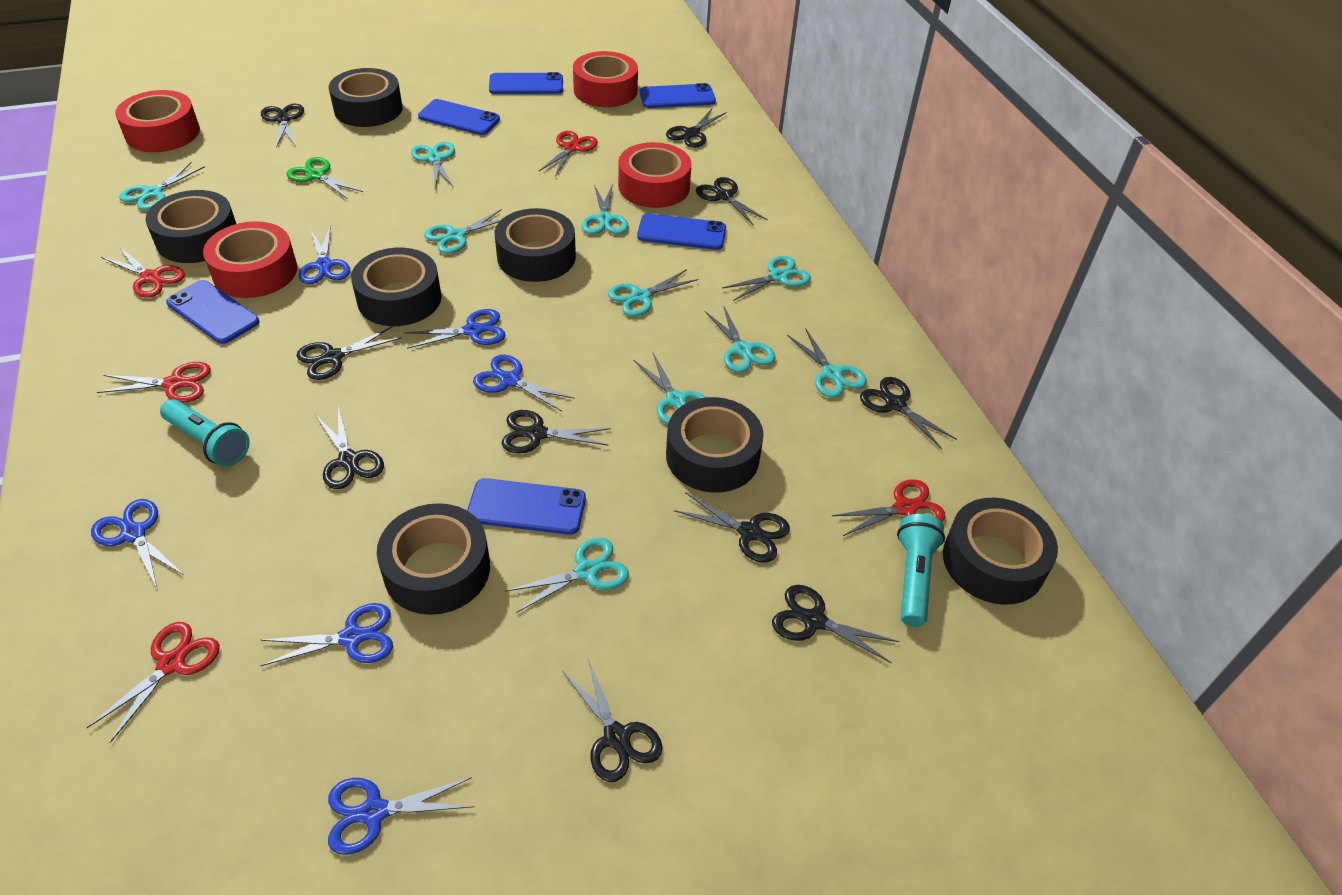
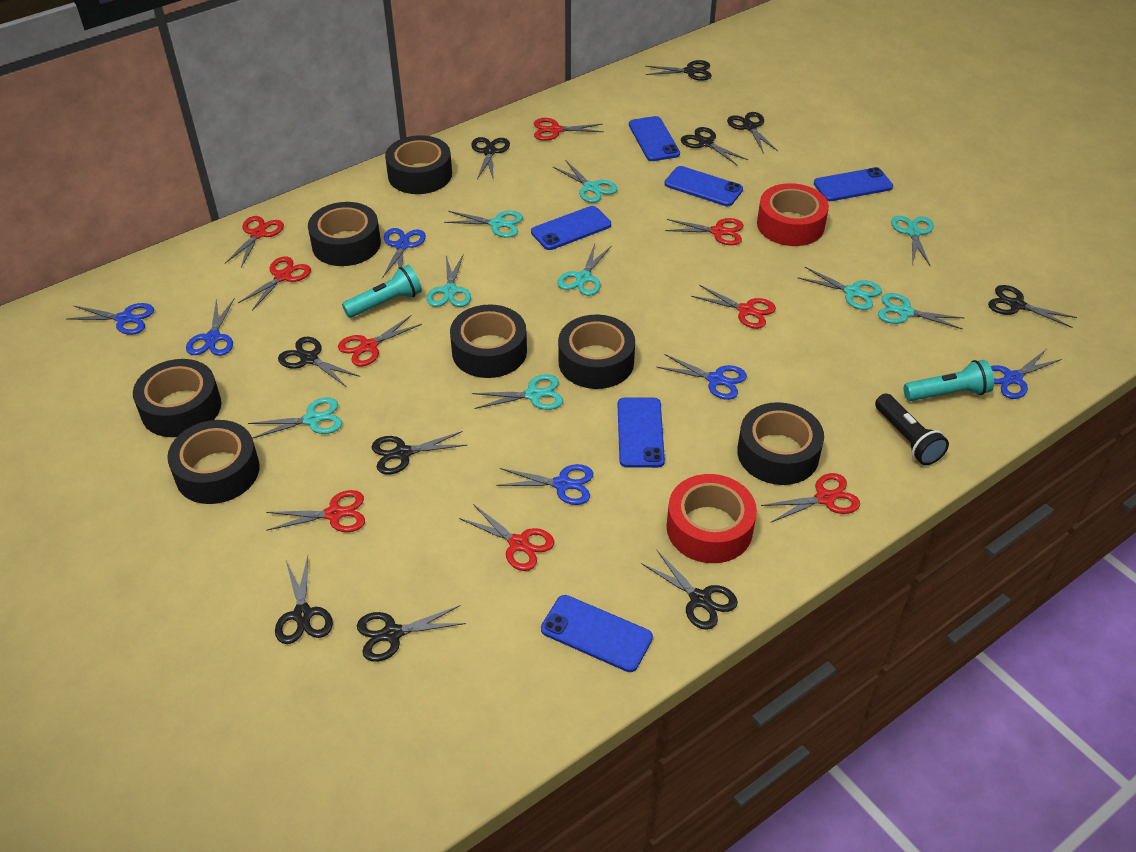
black flashlight: 0 -> 1
green scissors: 1 -> 0
red scissors: 5 -> 9
red tape: 4 -> 2
turquoise scissors: 10 -> 9

